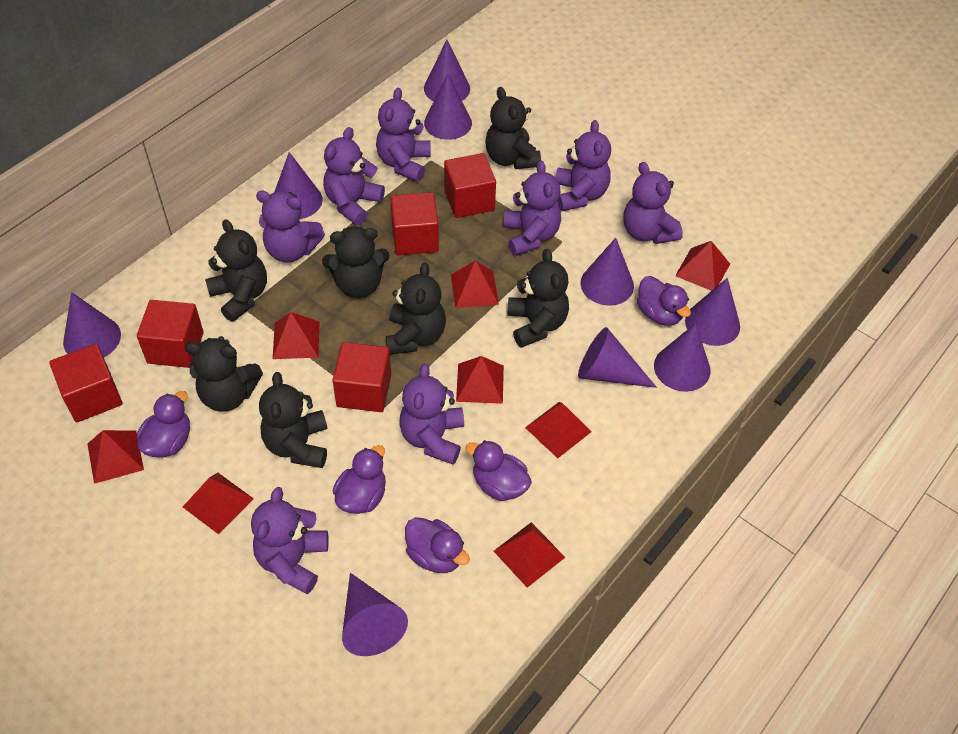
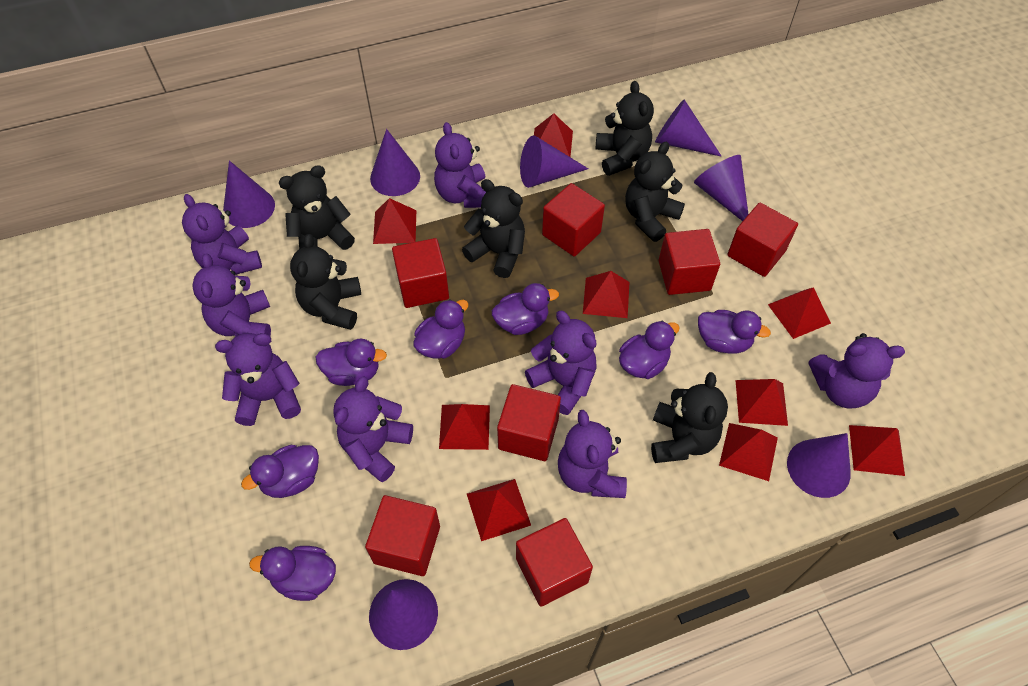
black teddy bear: 7 -> 6
purple cone: 9 -> 7
purple duck: 5 -> 7
red cube: 5 -> 7
red pyramid: 8 -> 9

